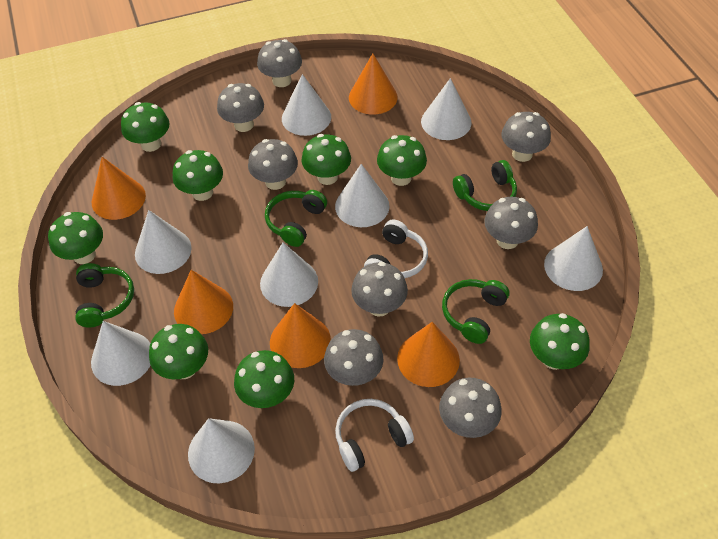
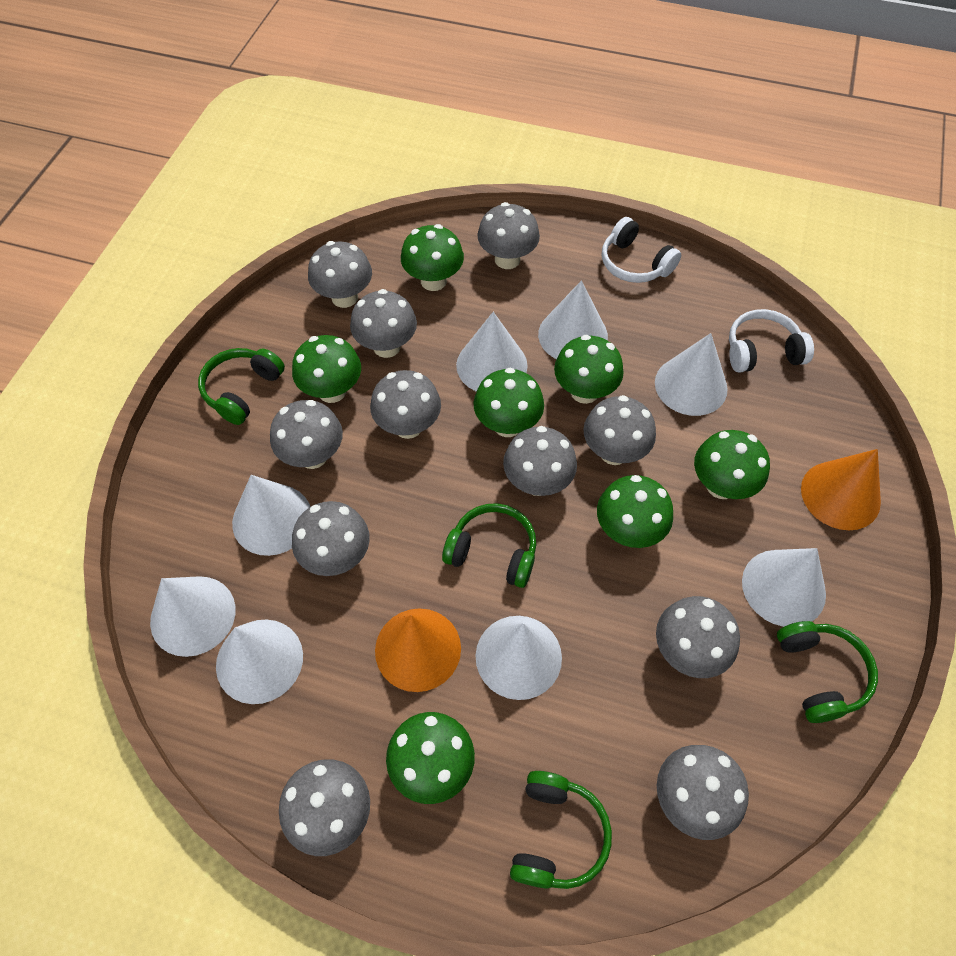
green mushroom: 8 -> 7
grey mushroom: 8 -> 11
orange cone: 5 -> 2

